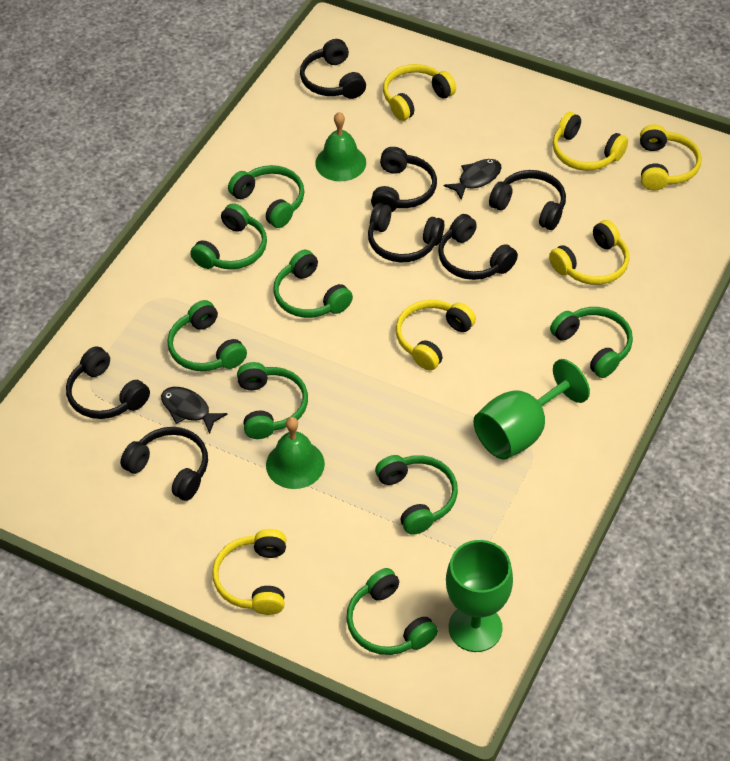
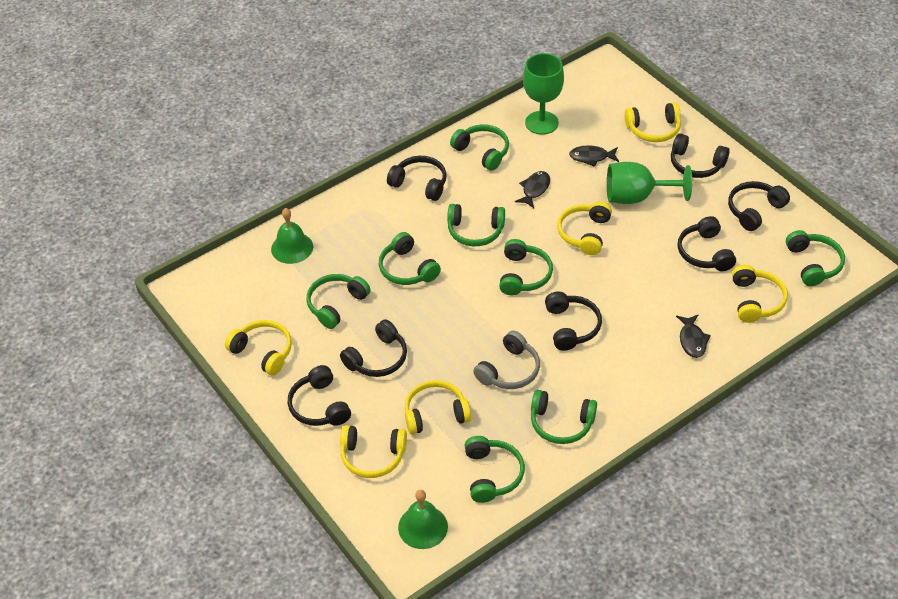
black fish: 2 -> 3
grey headphones: 0 -> 1

